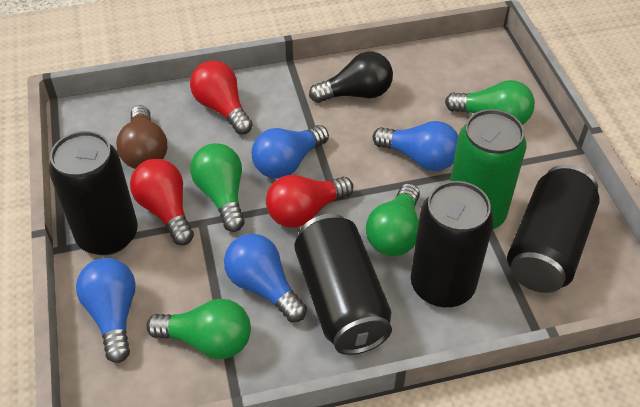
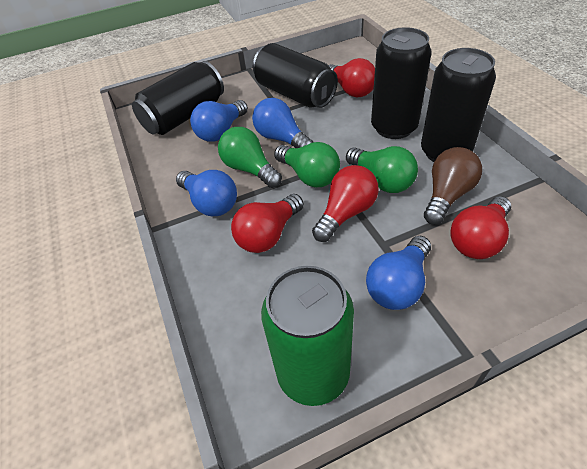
black light bulb: 1 -> 0
green light bulb: 4 -> 3
red light bulb: 3 -> 4

